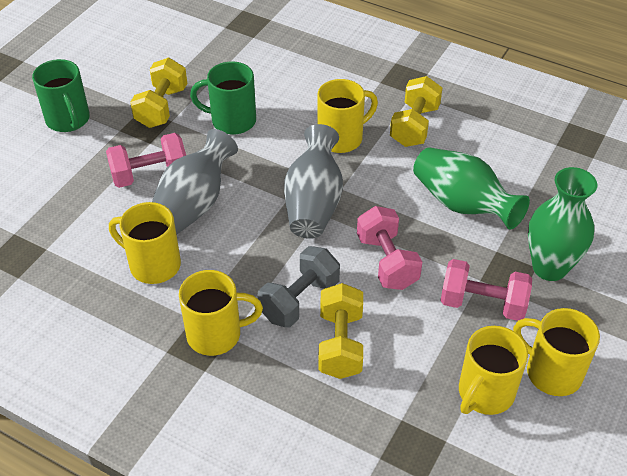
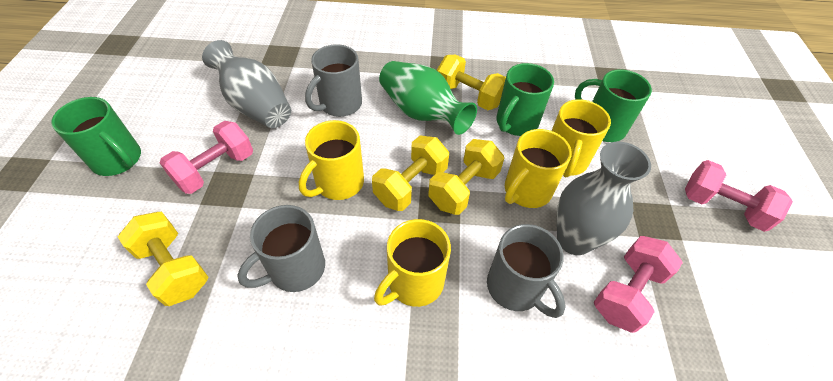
green mug: 2 -> 3
green vase: 2 -> 1
grey dumbbell: 1 -> 0
grey mug: 0 -> 3
yellow dumbbell: 3 -> 4
yellow mug: 5 -> 4

